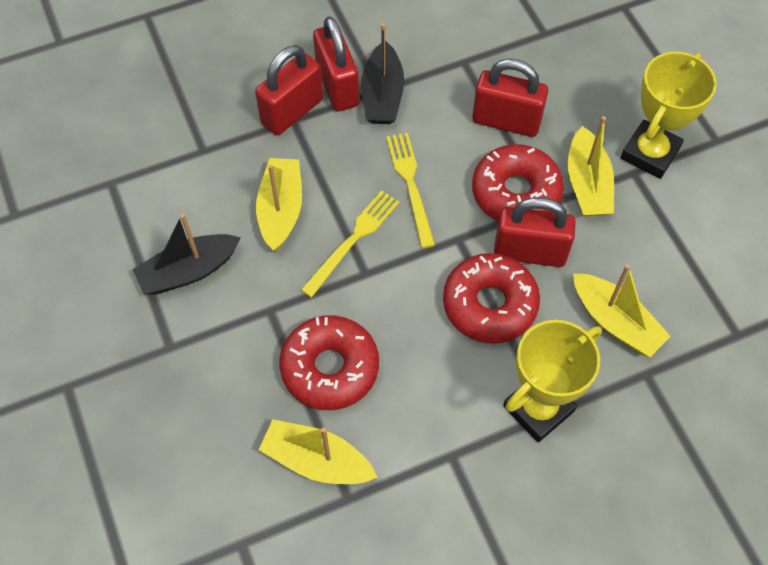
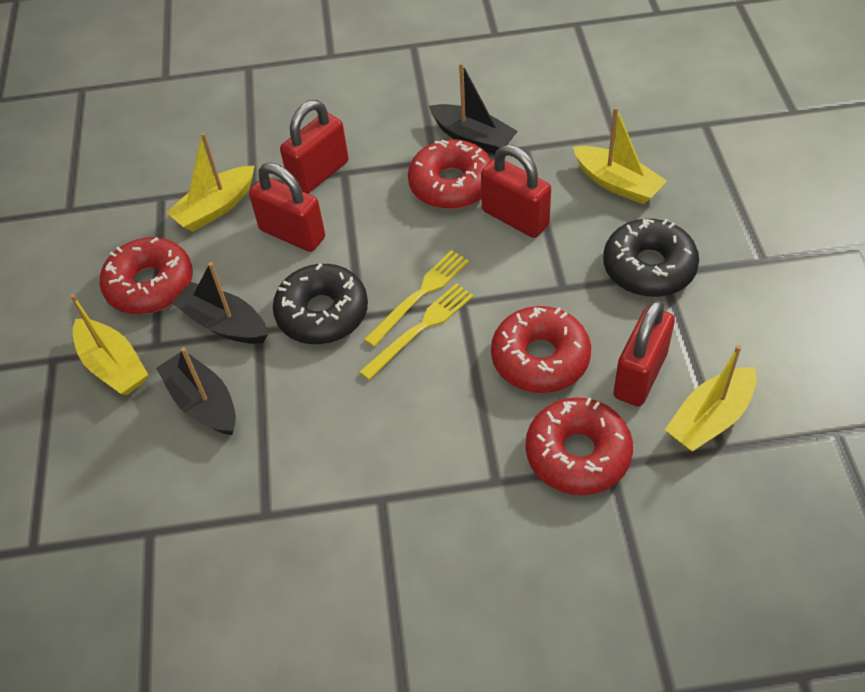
black boat: 2 -> 3
black donut: 0 -> 2
red donut: 3 -> 4
yellow trophy: 2 -> 0

